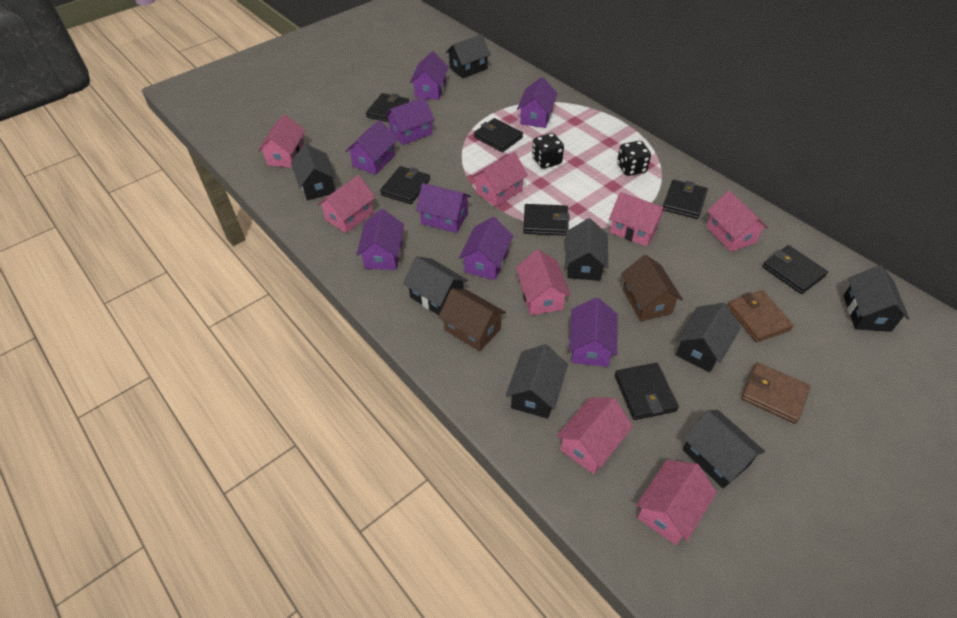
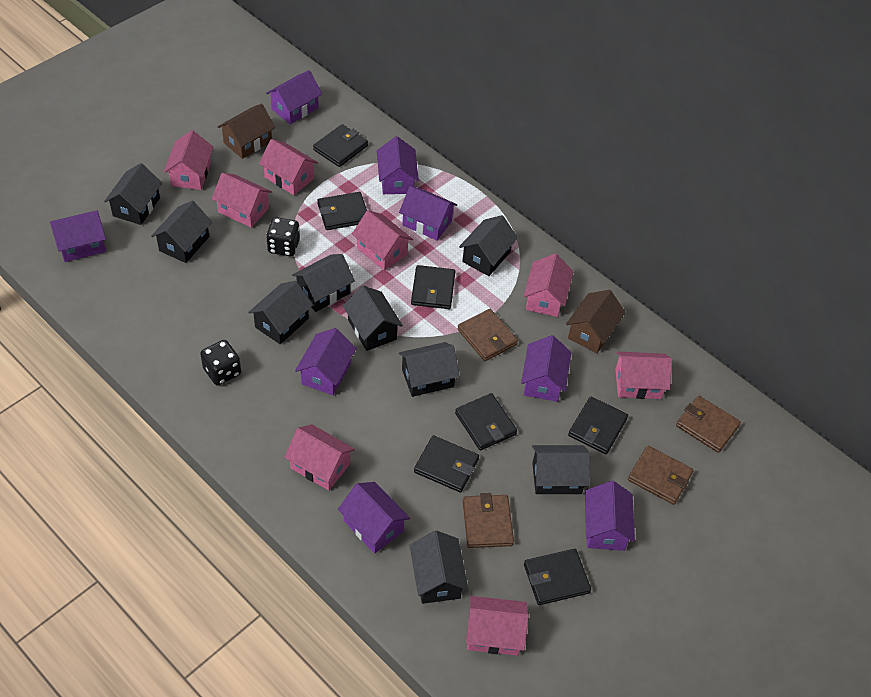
black house: 8 -> 9
brown wallet: 2 -> 4

